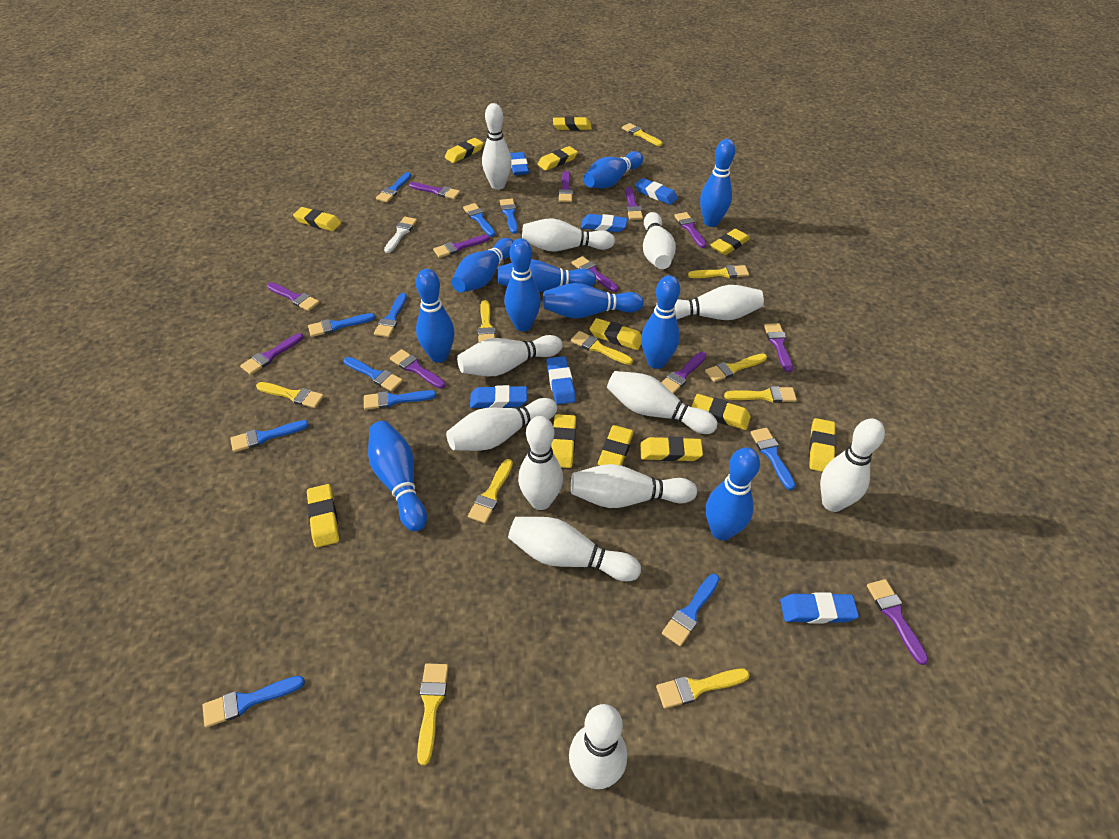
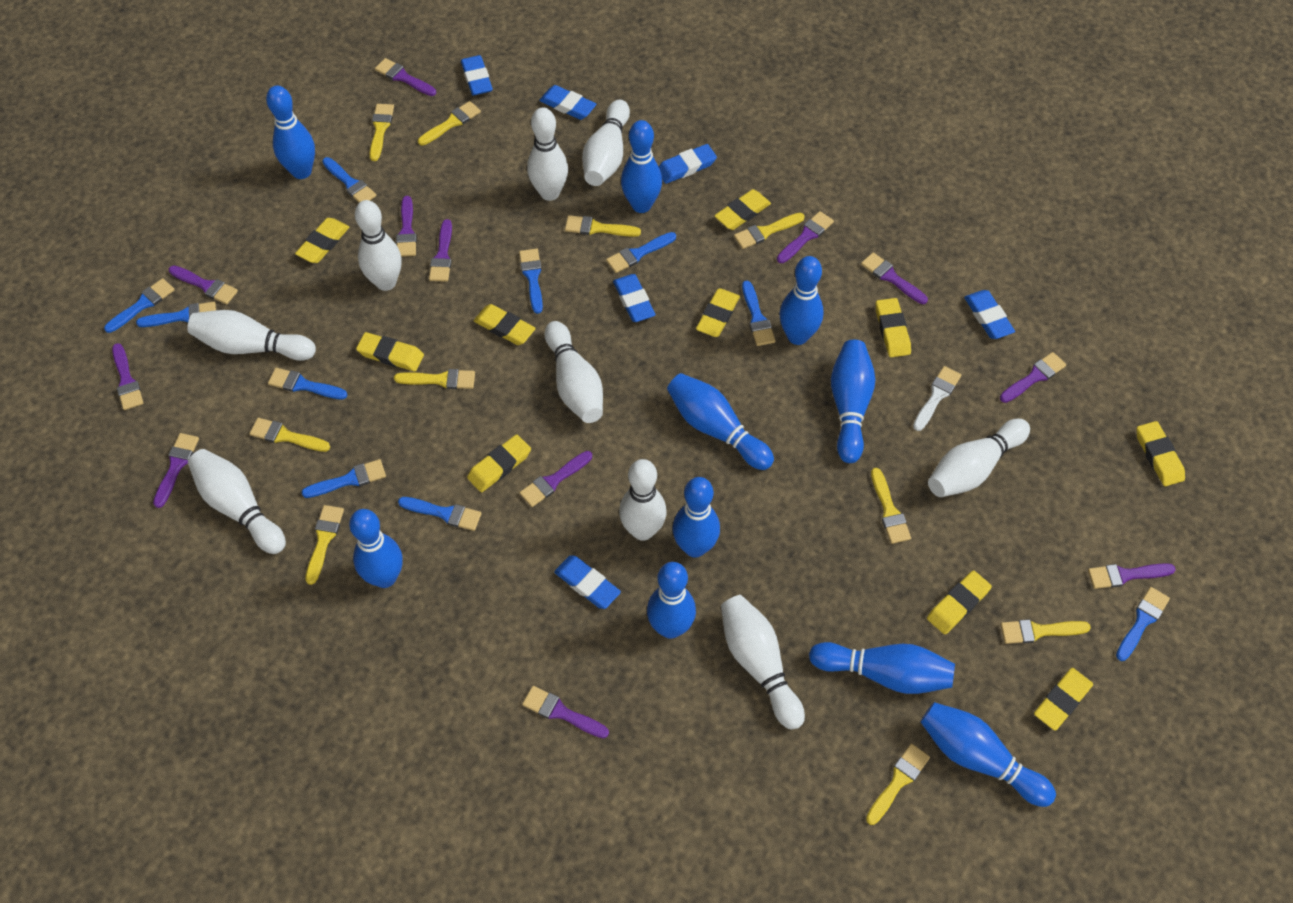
blue brush: 11 -> 10
white bowling pin: 12 -> 9
yellow eraser: 12 -> 10

